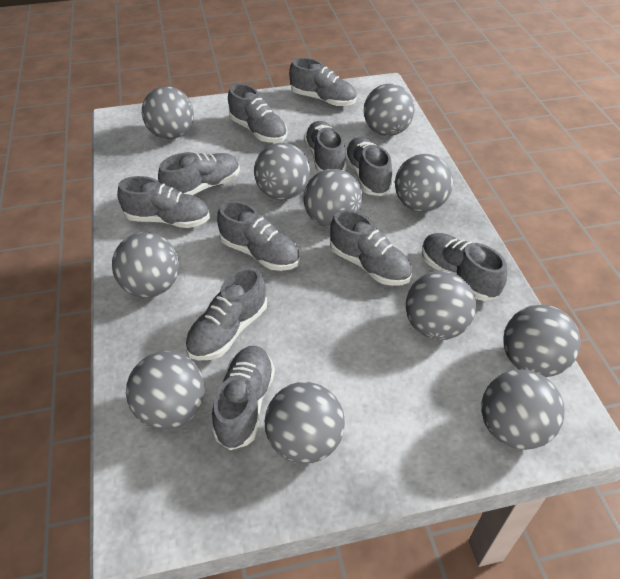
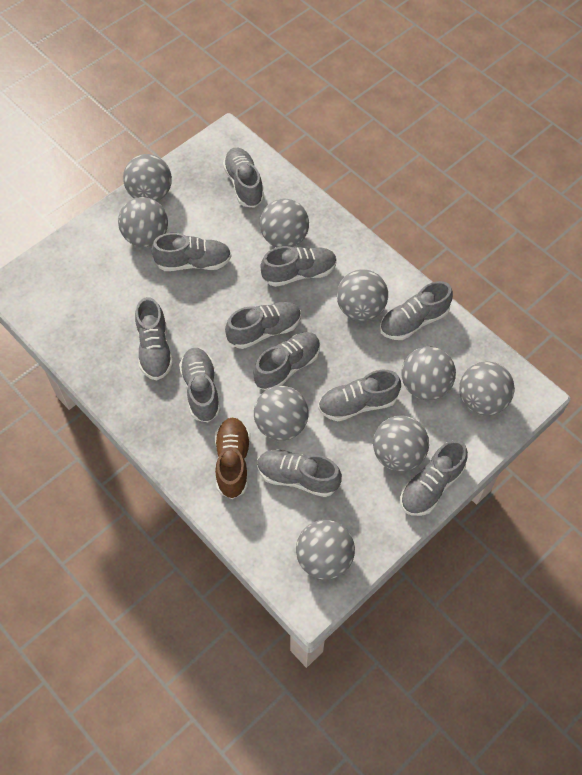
brown shoe: 0 -> 1
grey ball: 11 -> 9

